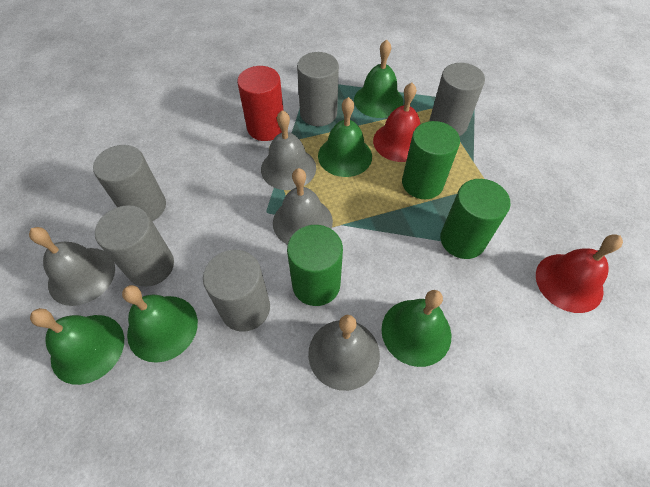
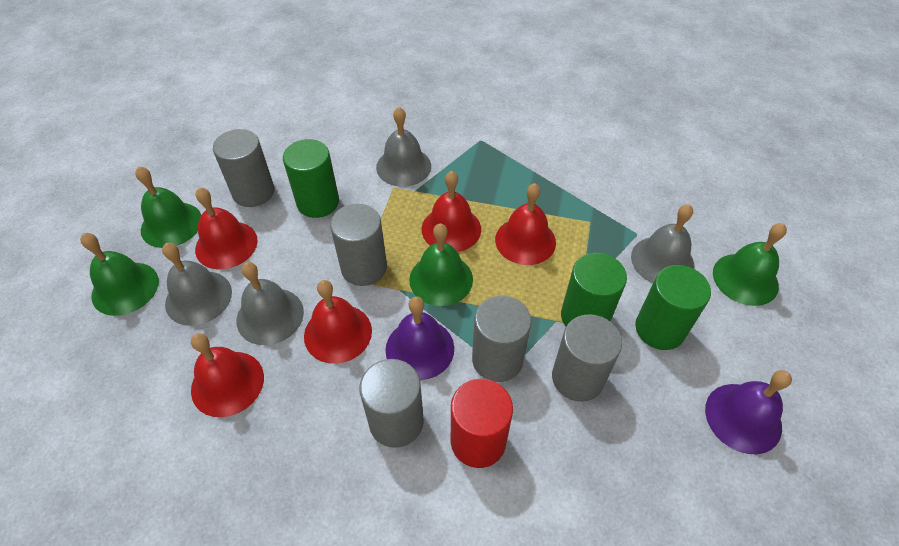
green bell: 5 -> 4
purple bell: 0 -> 2
red bell: 2 -> 5

